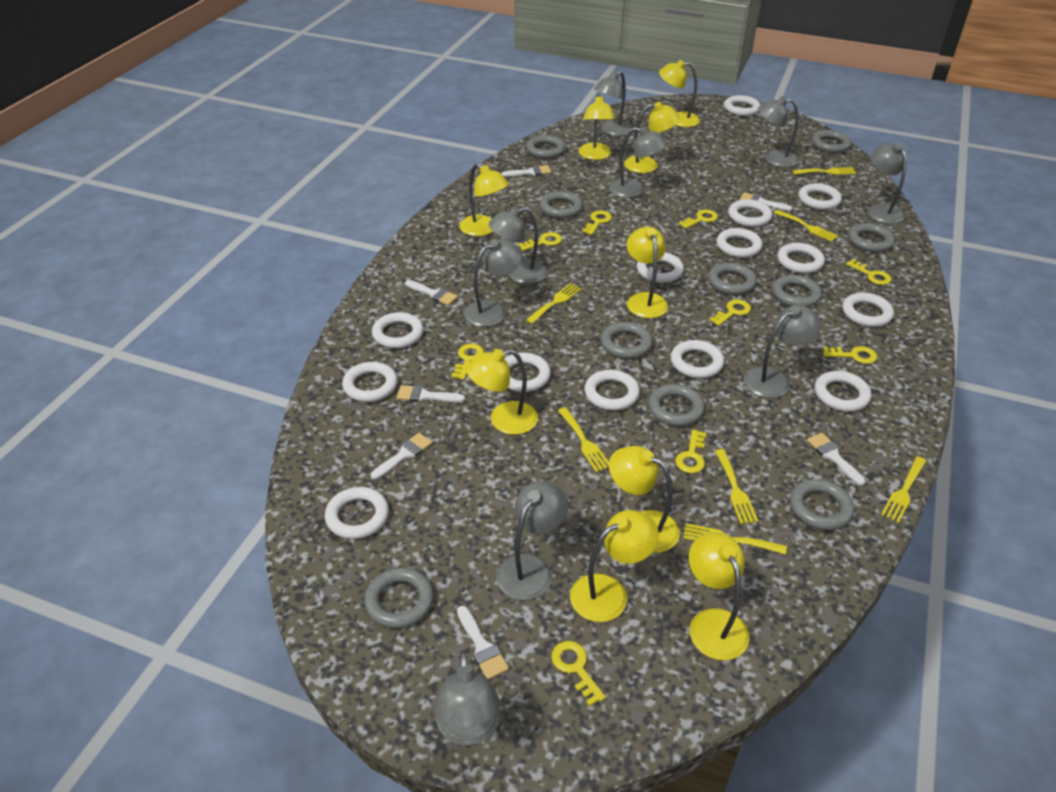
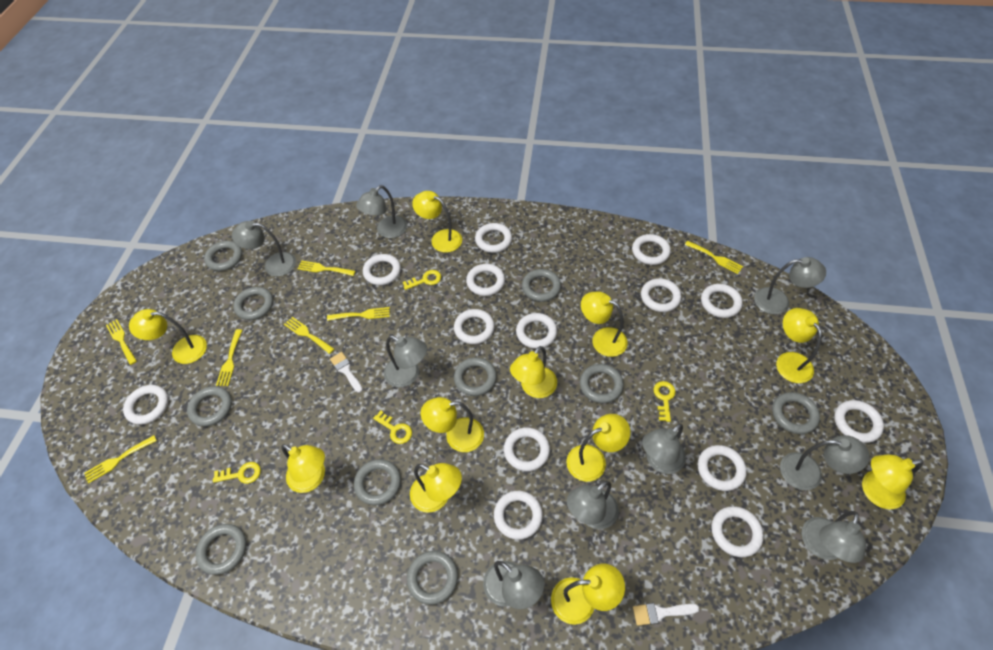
white brush: 7 -> 2
yellow key: 9 -> 4
yellow lamp: 9 -> 11

